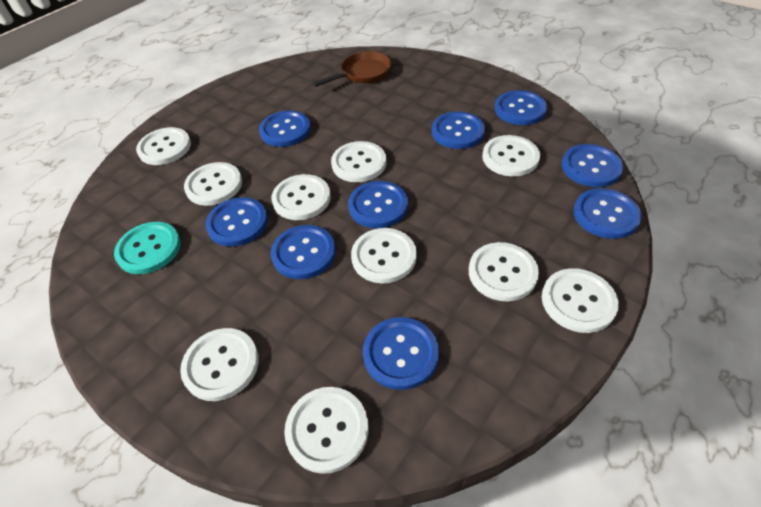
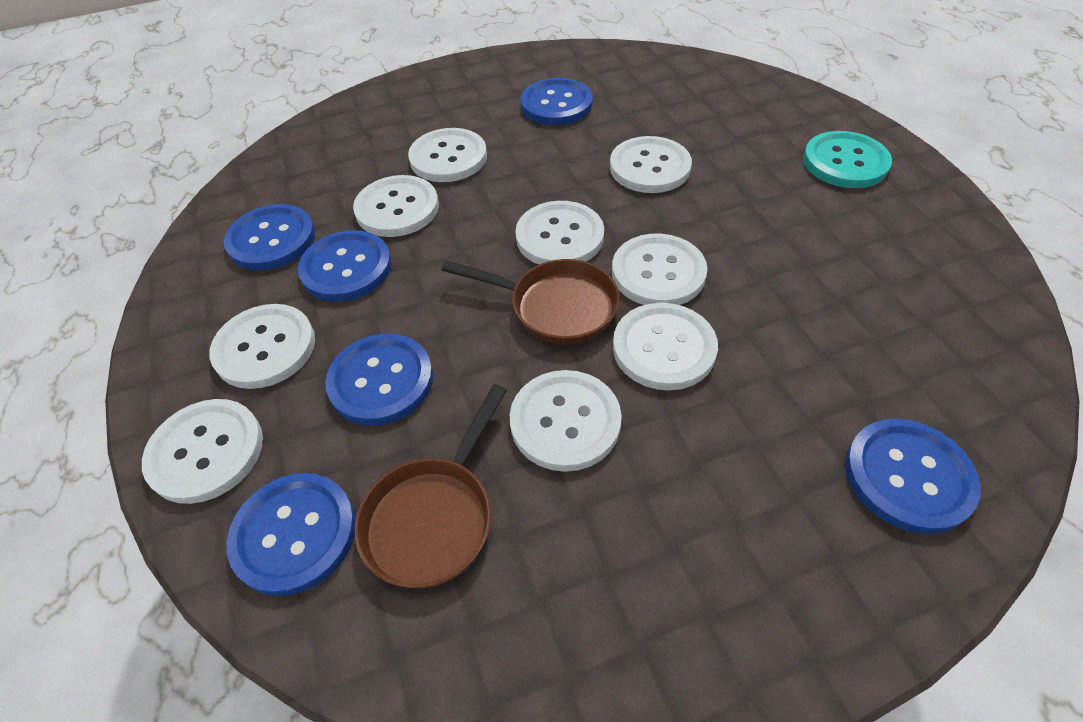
blue button: 9 -> 6
brown pan: 1 -> 2
white button: 10 -> 9

